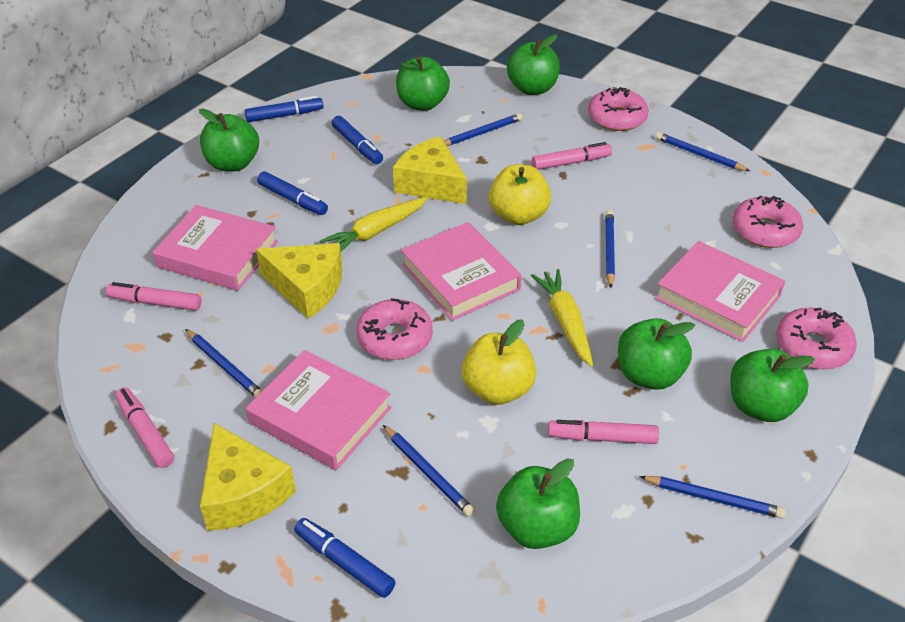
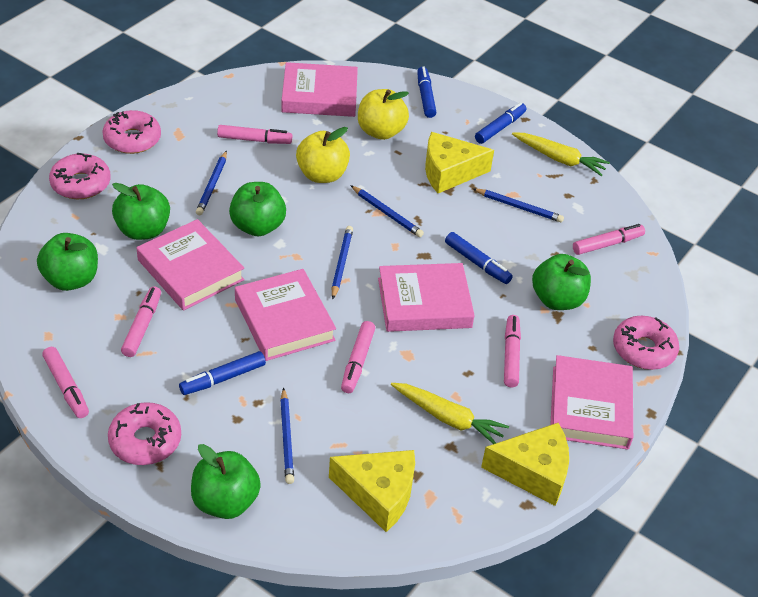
blue pencil: 6 -> 5
green apple: 6 -> 5
pink book: 4 -> 5
pink marker: 4 -> 6

